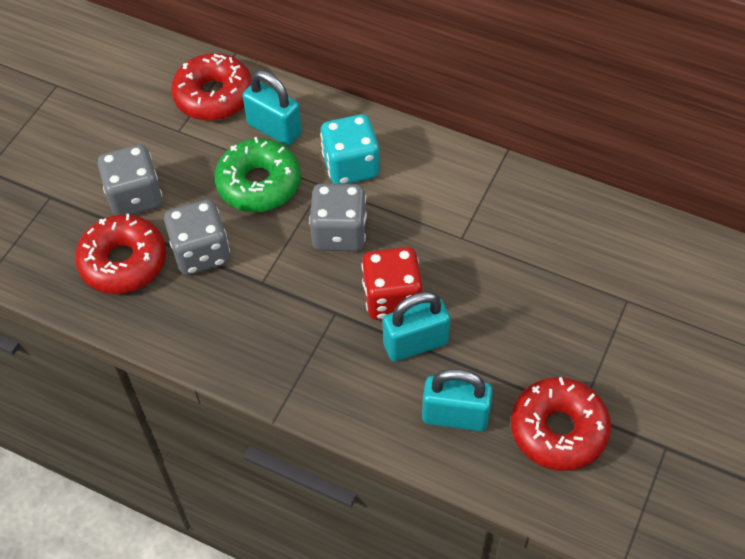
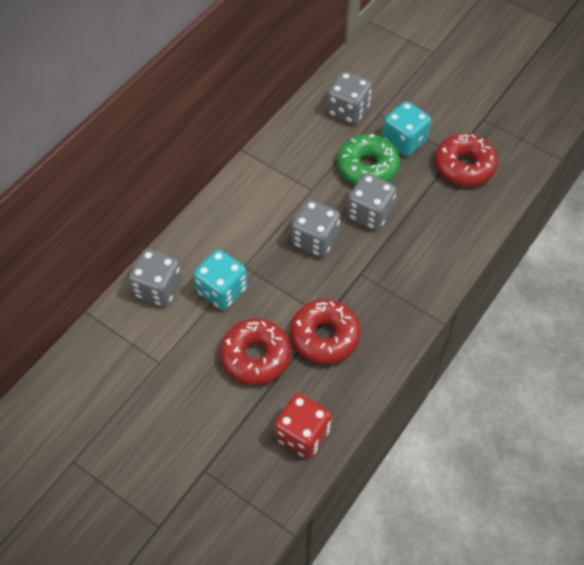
grey dice: 3 -> 4
turquoise dice: 1 -> 2
turquoise padlock: 3 -> 0

